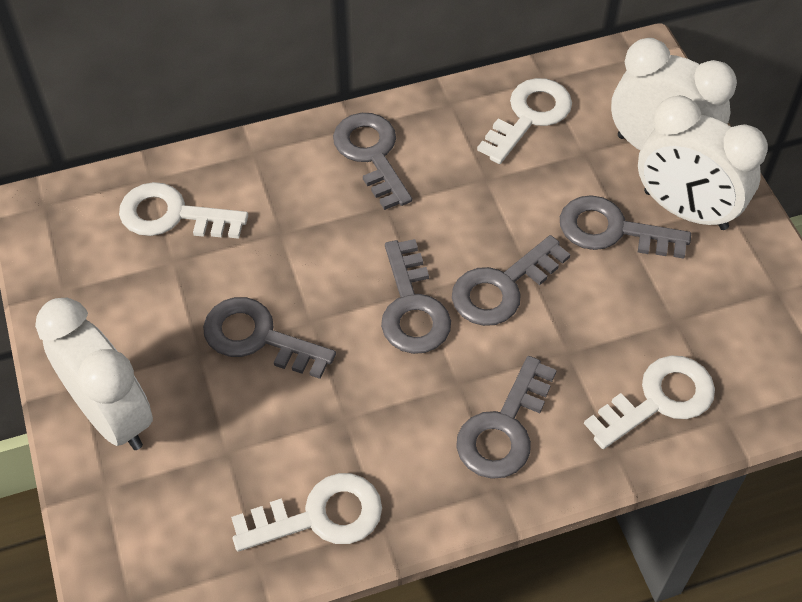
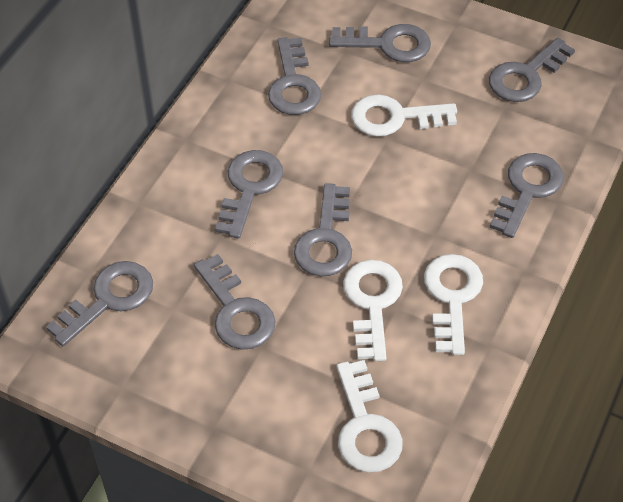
grey key: 6 -> 8
white clock: 3 -> 0

